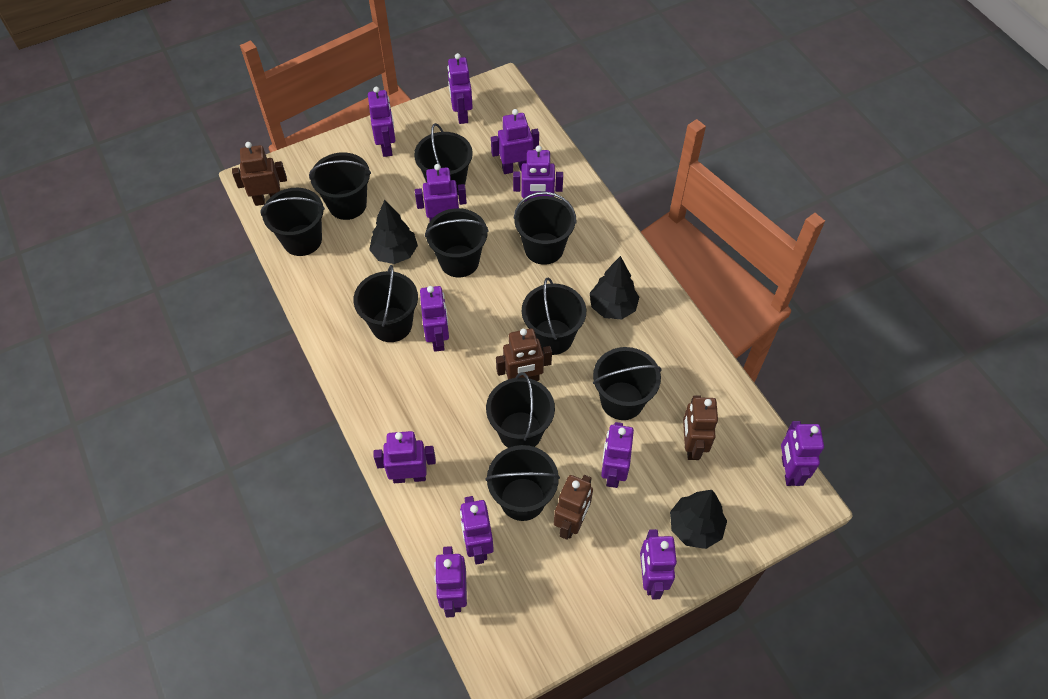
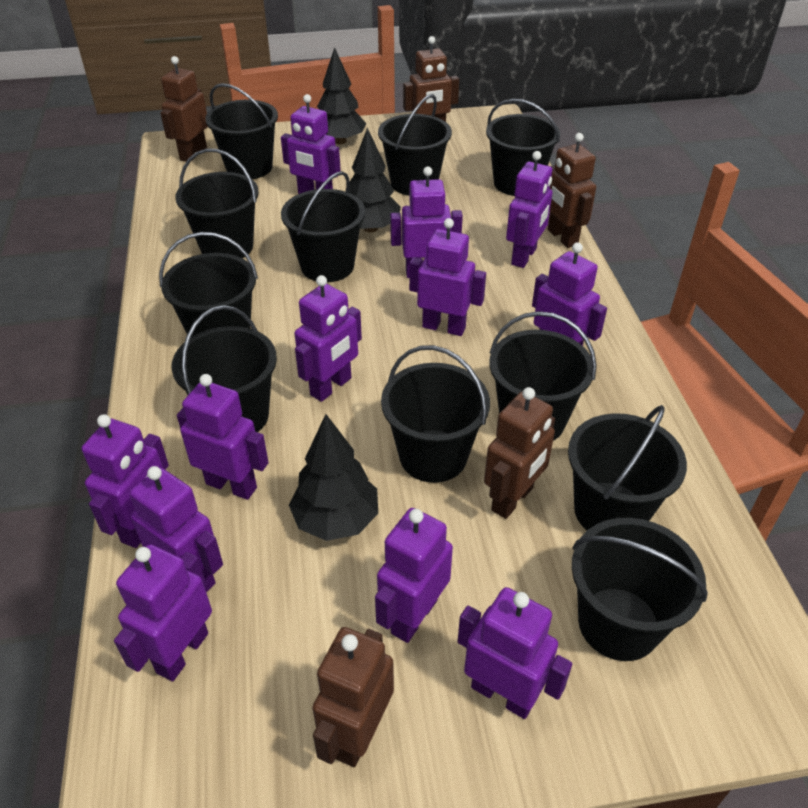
black bucket: 10 -> 11
brown robot: 4 -> 5

